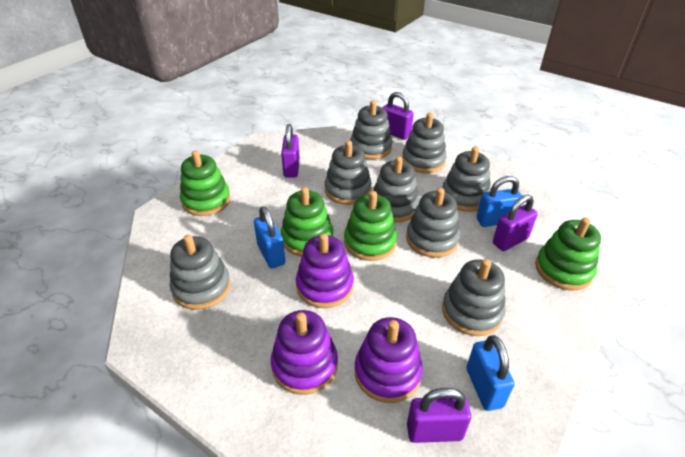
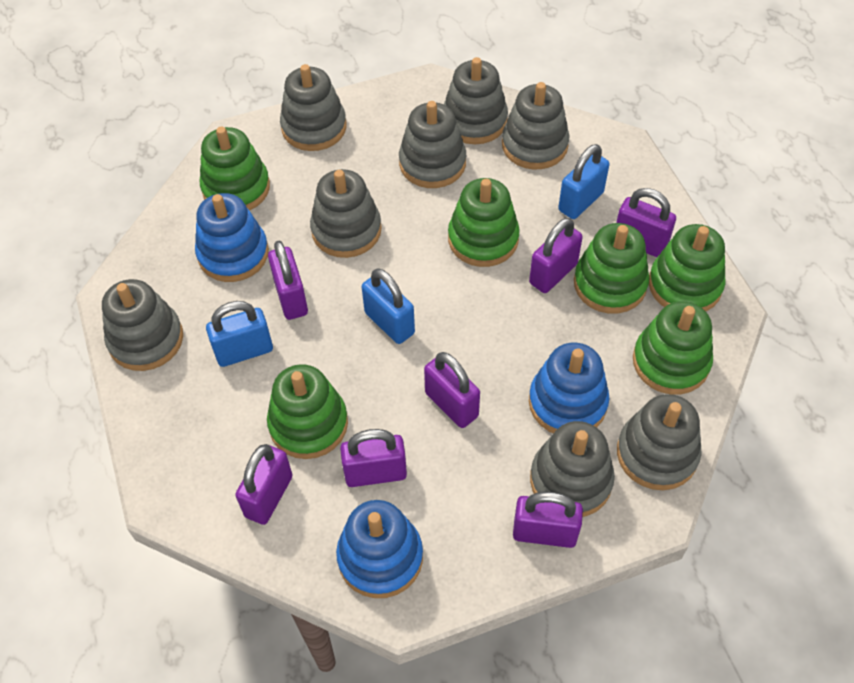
blue stacking toy: 0 -> 3
green stacking toy: 4 -> 6
purple padlock: 4 -> 7
purple stacking toy: 3 -> 0

